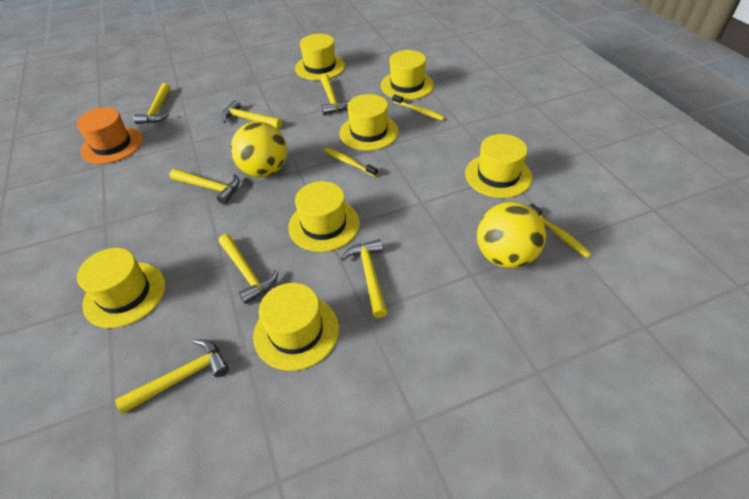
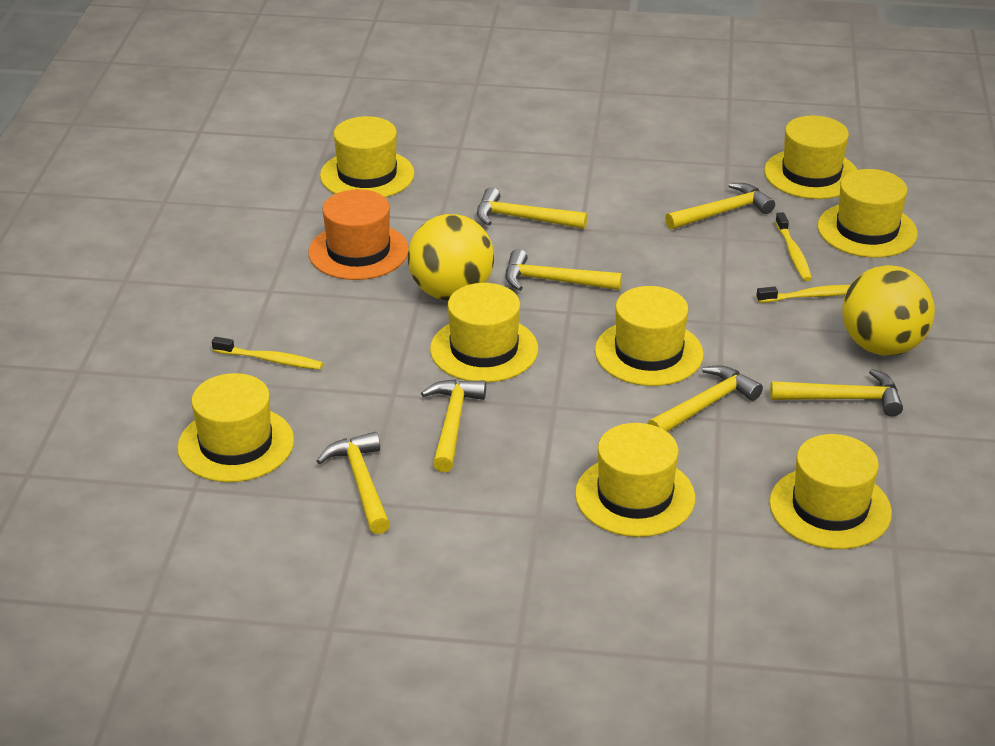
yellow hat: 7 -> 8

